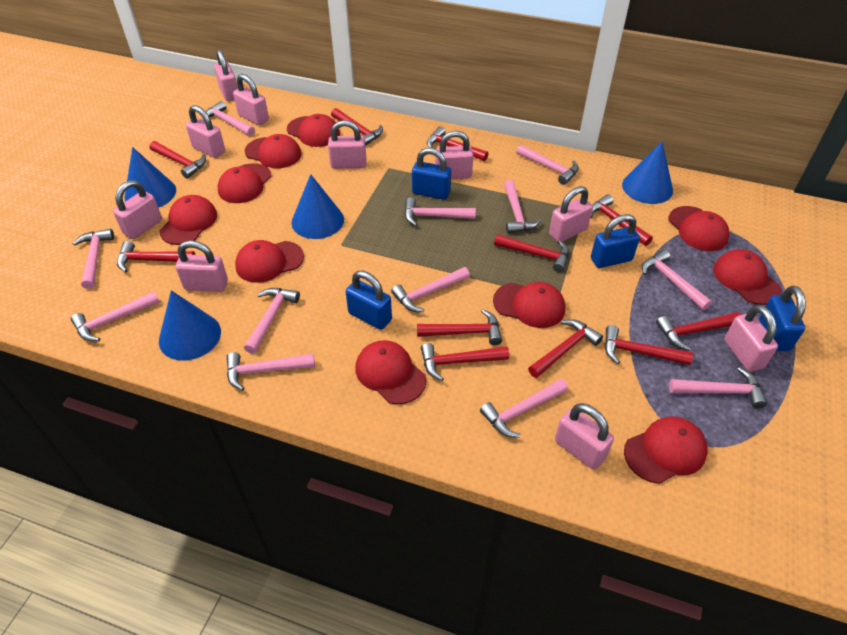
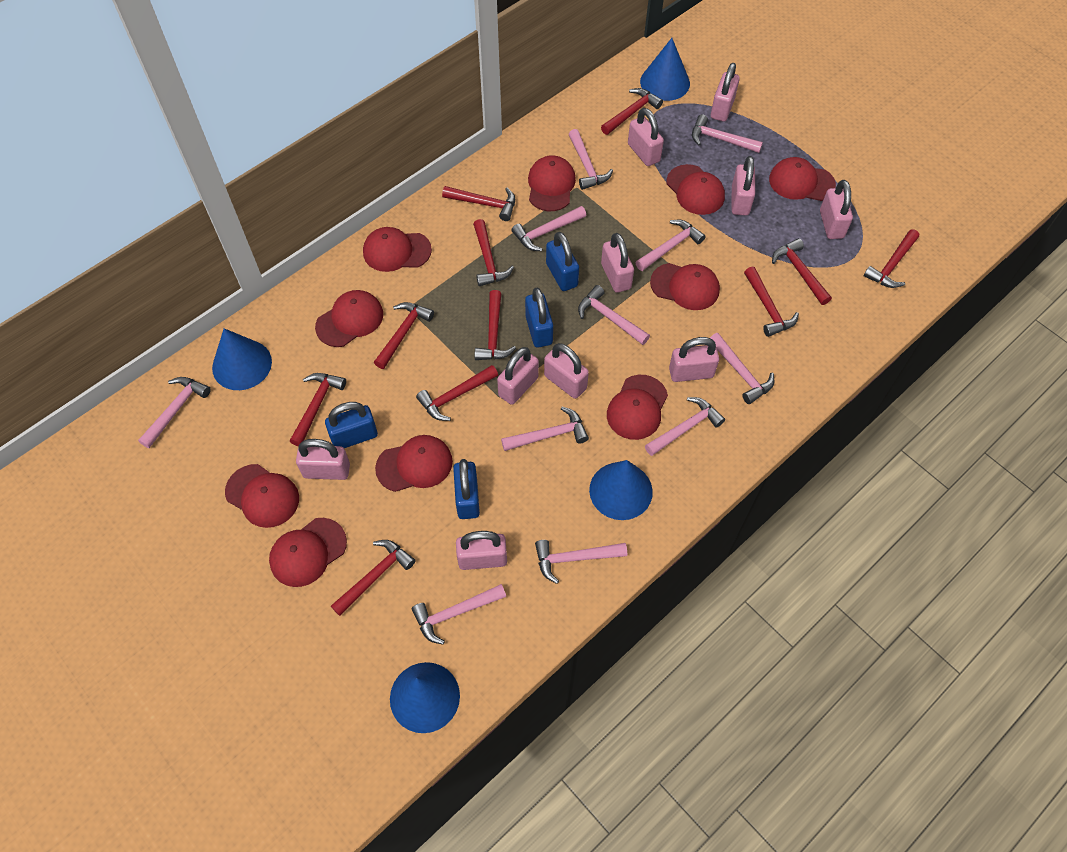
pink hammer: 12 -> 11

